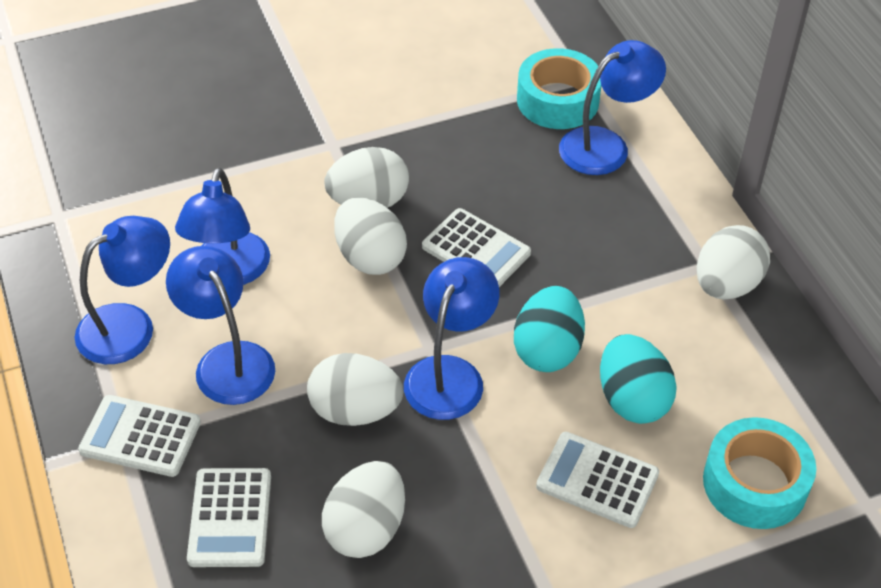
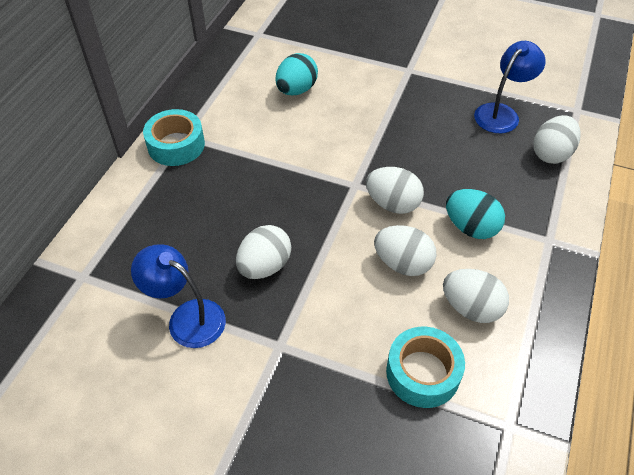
blue lamp: 5 -> 2
white calculator: 4 -> 0

